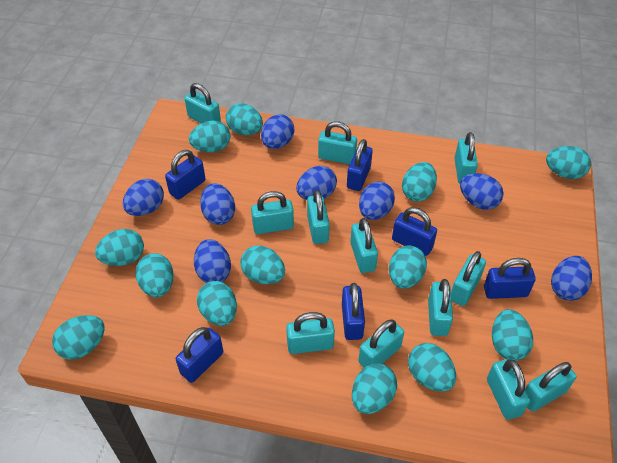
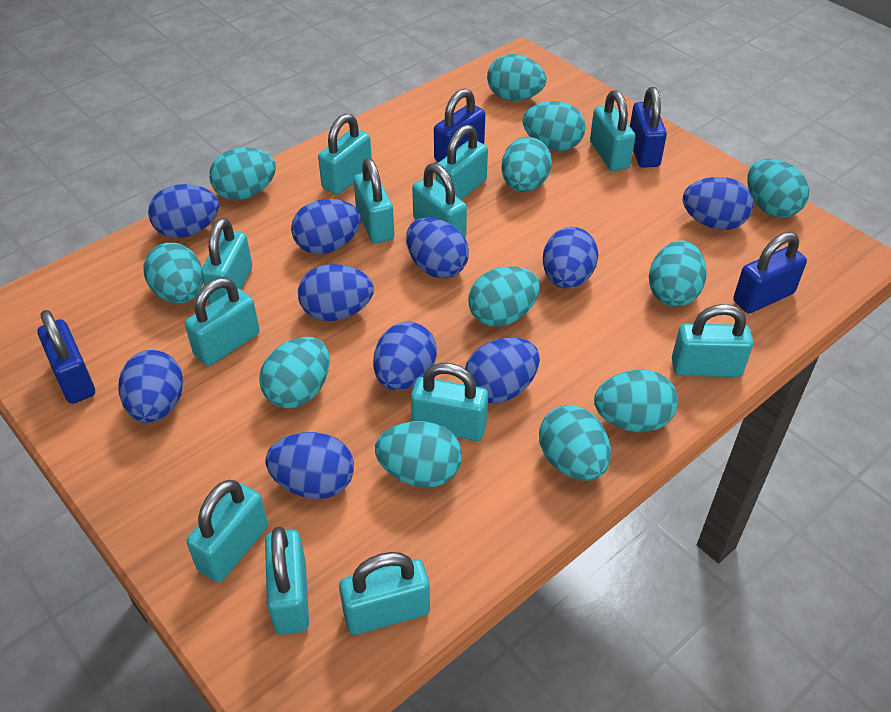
blue egg: 8 -> 10
blue padlock: 6 -> 4
turquoise egg: 13 -> 12

